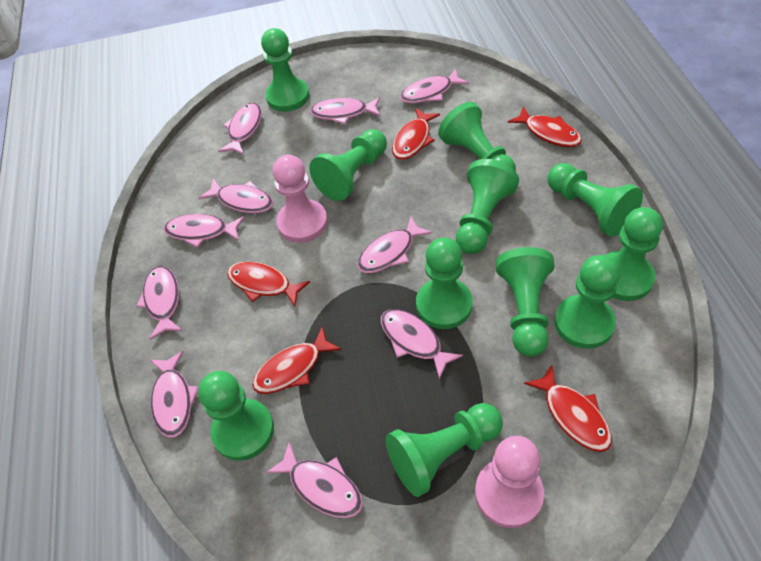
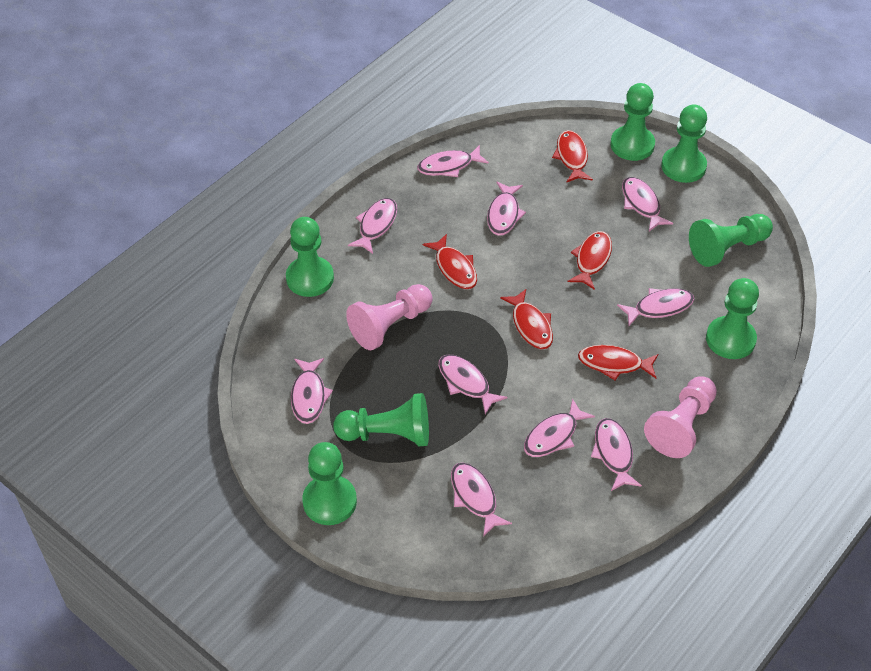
green pawn: 11 -> 7

